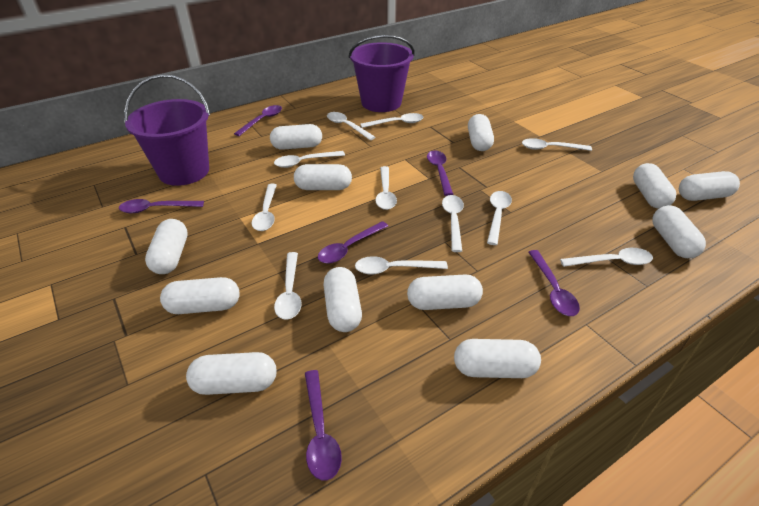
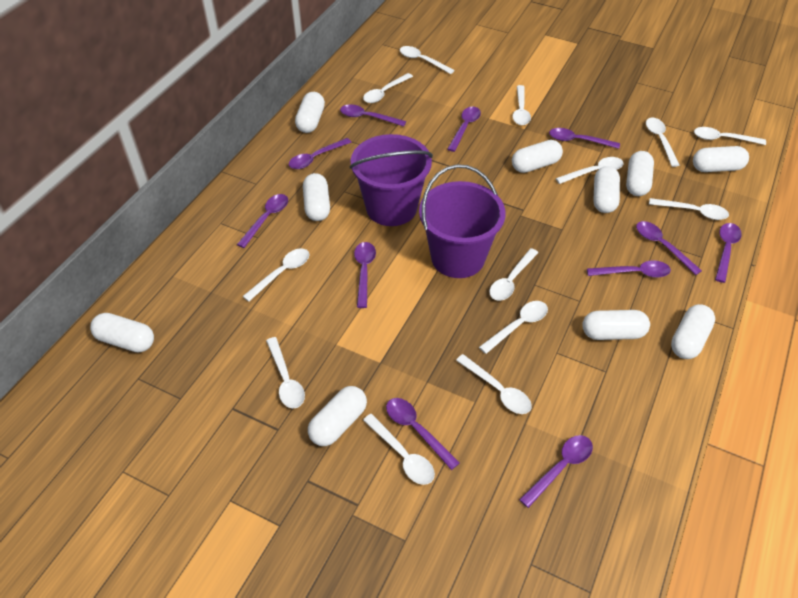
purple spoon: 6 -> 11
white capsule: 12 -> 10
white spoon: 11 -> 13

